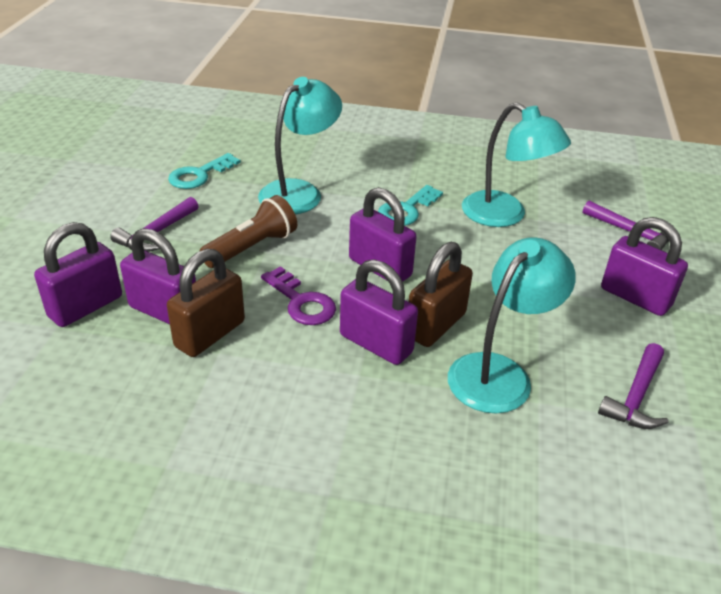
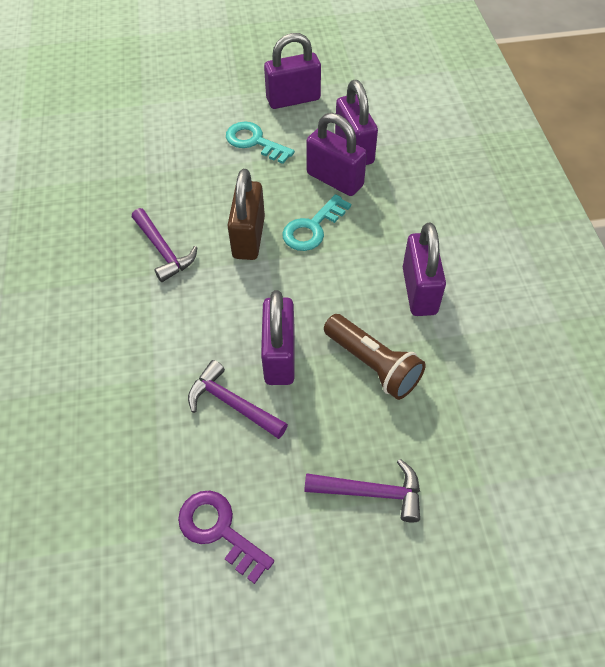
brown padlock: 2 -> 1
turquoise lamp: 3 -> 0

